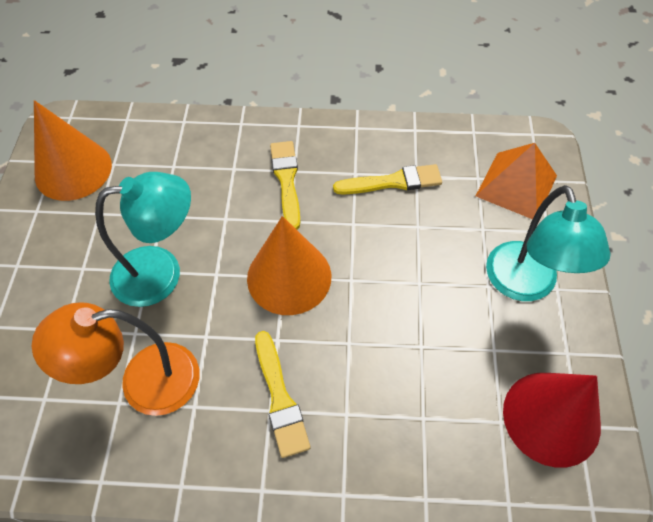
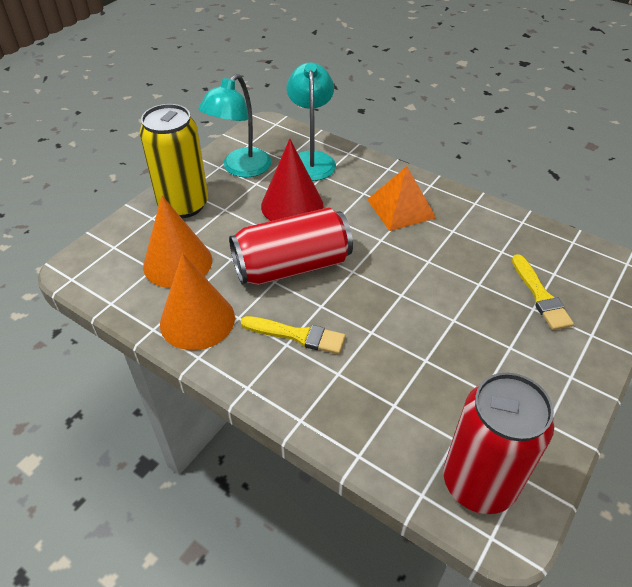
orange lamp: 1 -> 0
red can: 0 -> 2
yellow brush: 3 -> 2
yellow can: 0 -> 1

